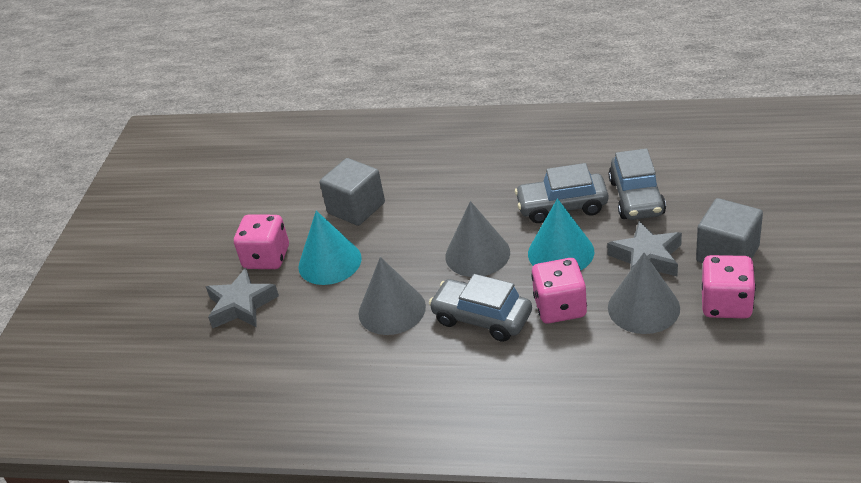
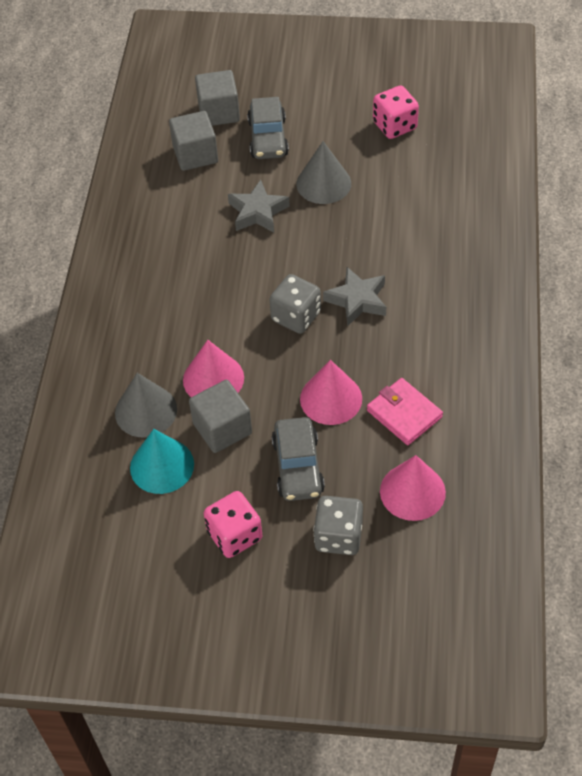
grey car: 3 -> 2
grey cone: 3 -> 2
grey cube: 2 -> 3
grey dice: 0 -> 2
pink cone: 0 -> 3
pink dice: 3 -> 2
pink wallet: 0 -> 1
turquoise cone: 2 -> 1

